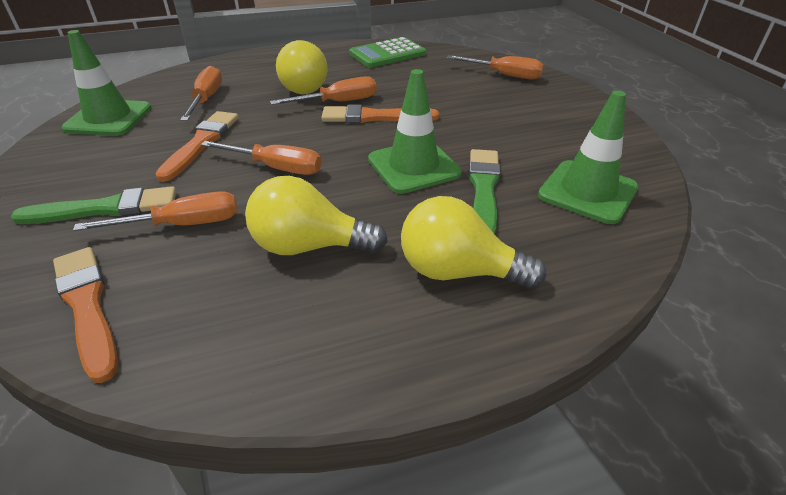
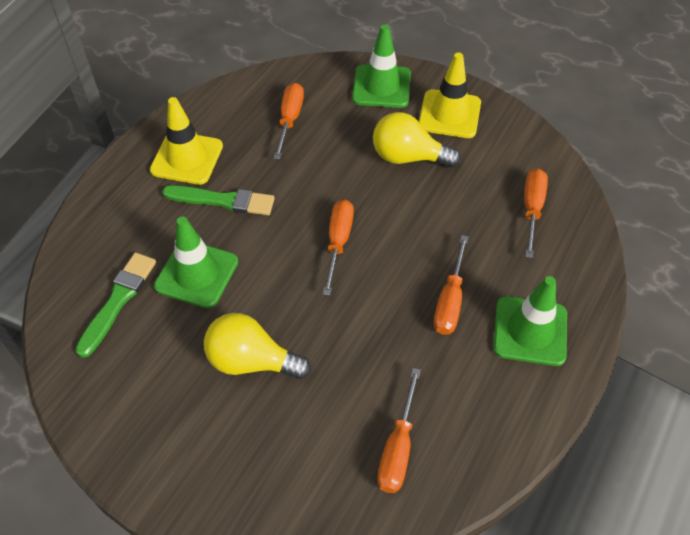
green calculator: 1 -> 0
orange brush: 3 -> 0
yellow light bulb: 3 -> 2
yellow traffic cone: 0 -> 2

